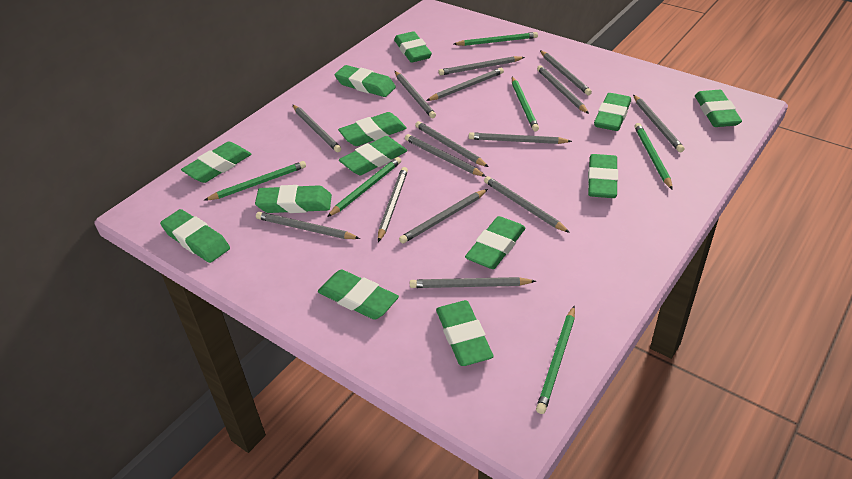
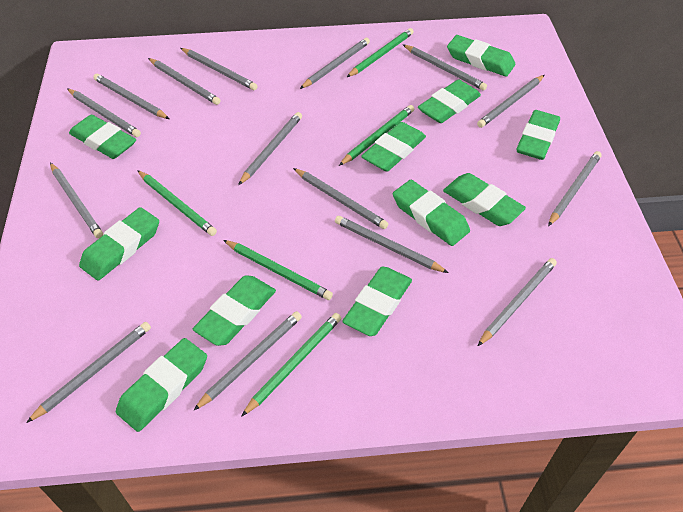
green eraser: 13 -> 11
green pencil: 6 -> 5

